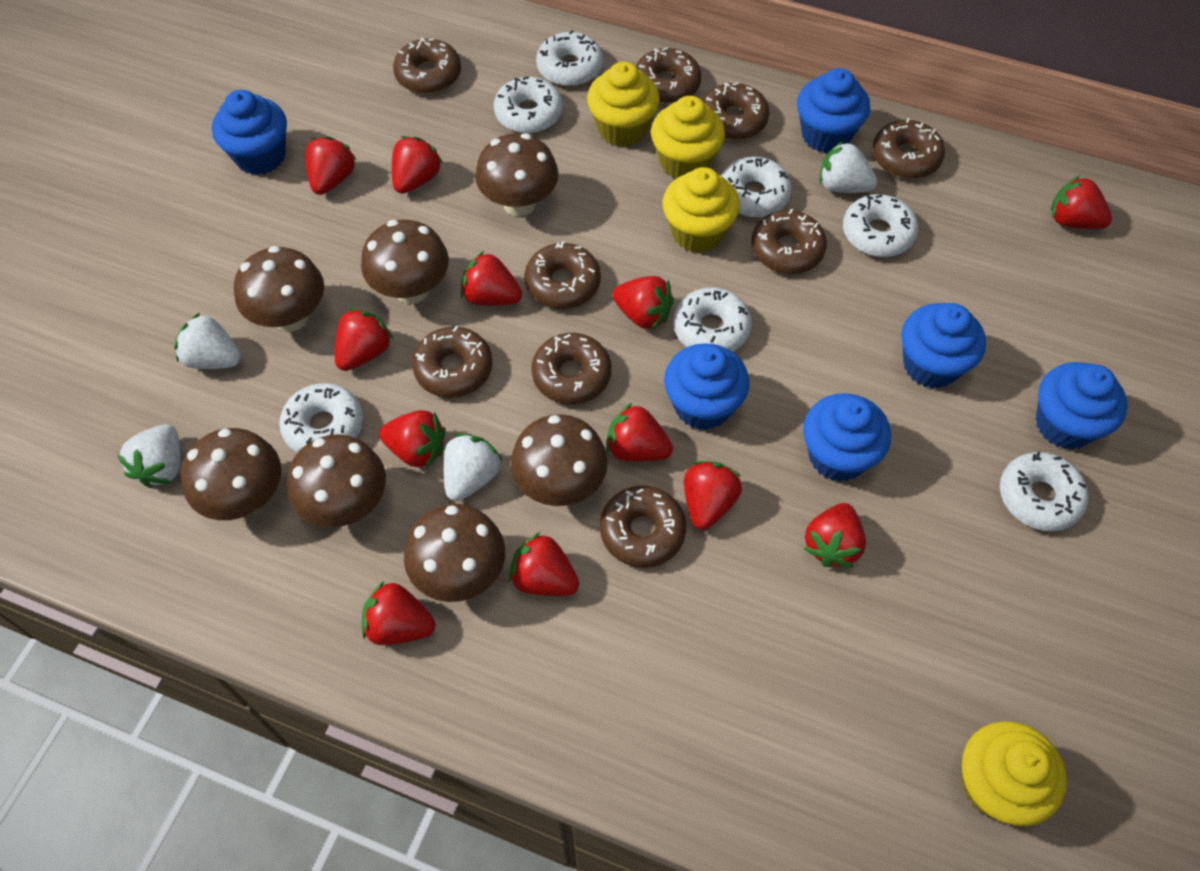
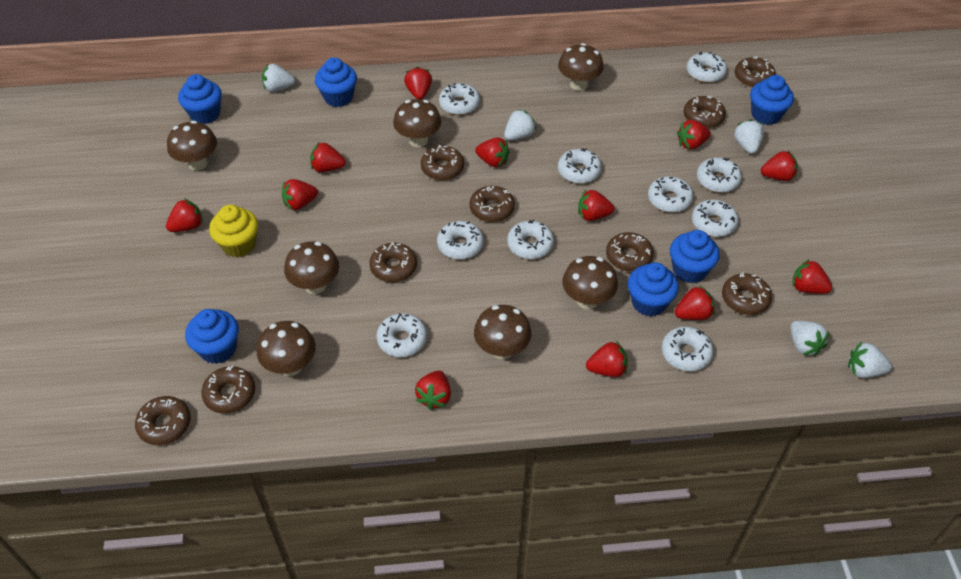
white donut: 7 -> 10
white strawberry: 4 -> 5
yellow cupcake: 4 -> 1

